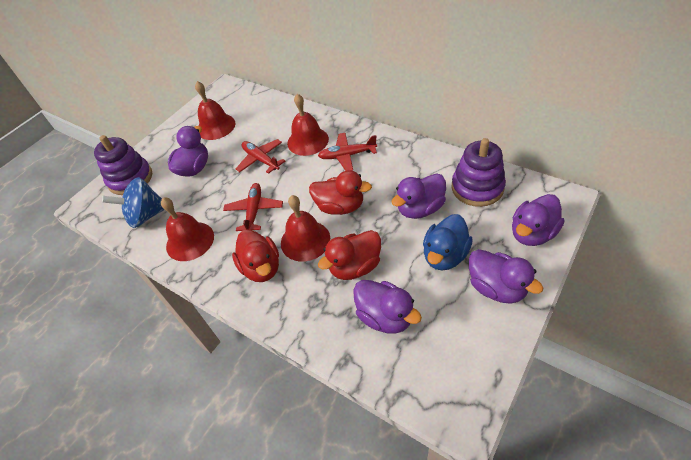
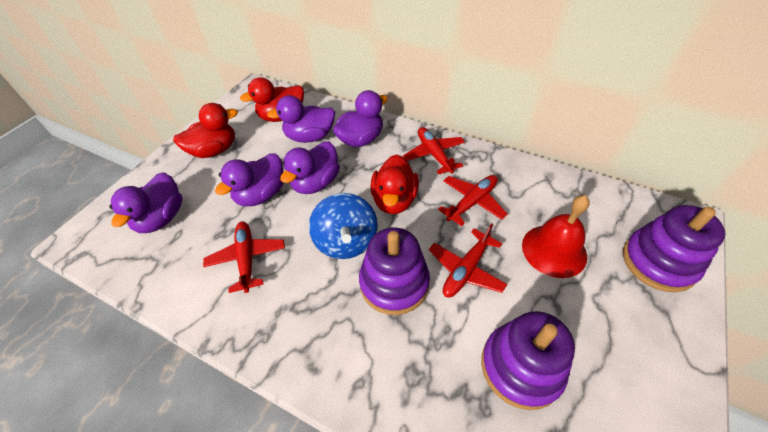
blue duck: 1 -> 0
purple stacking toy: 2 -> 3
red bell: 4 -> 1
red plane: 3 -> 4

